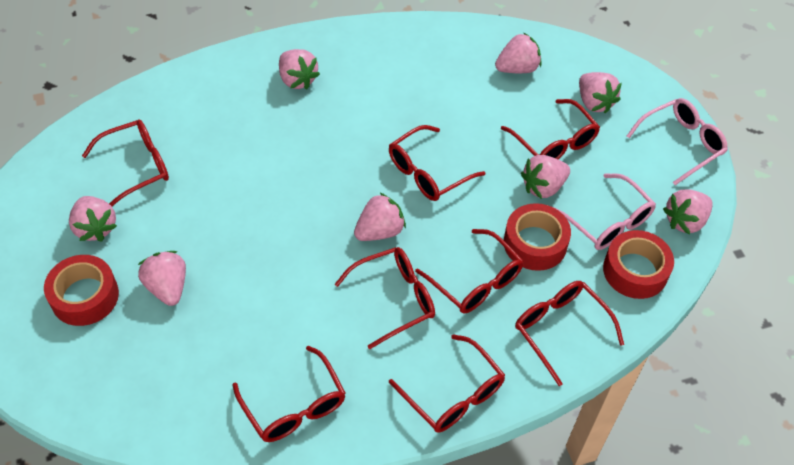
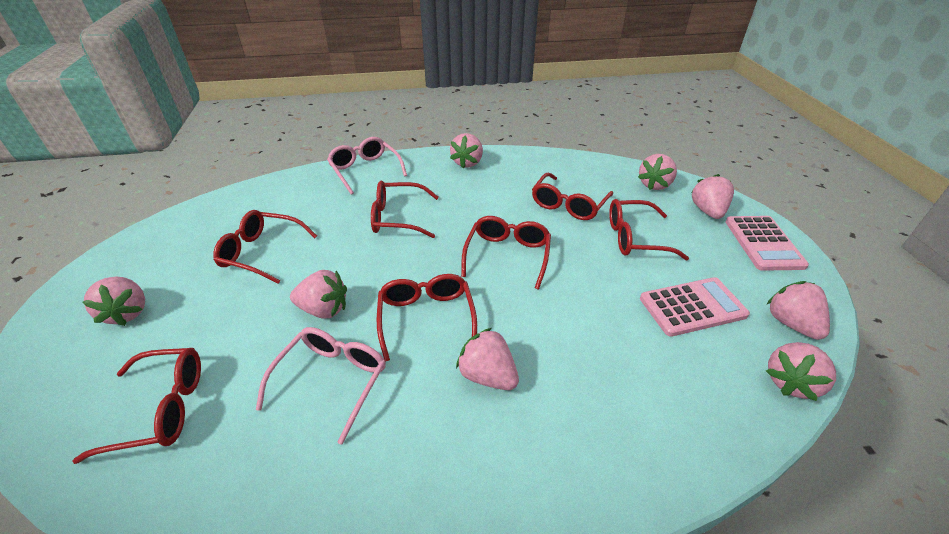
pink calculator: 0 -> 2
red glasses: 8 -> 7
red tape: 3 -> 0

